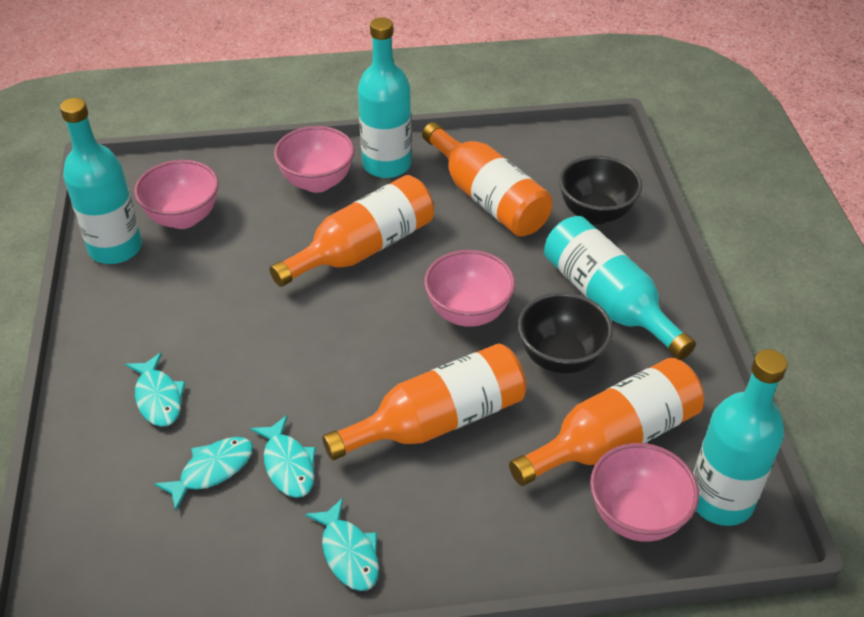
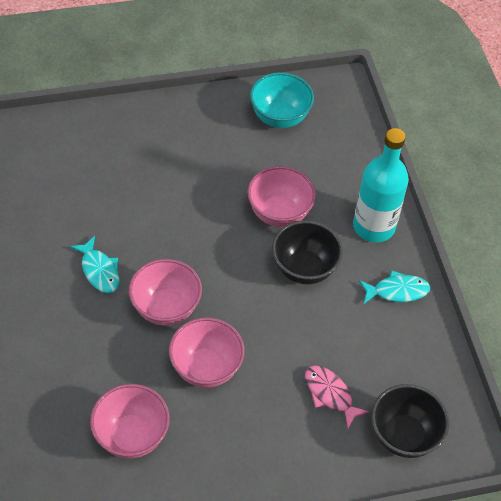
orange bottle: 4 -> 0
pink fish: 0 -> 1
turquoise bottle: 4 -> 1
turquoise bowl: 0 -> 1
turquoise fish: 4 -> 2

